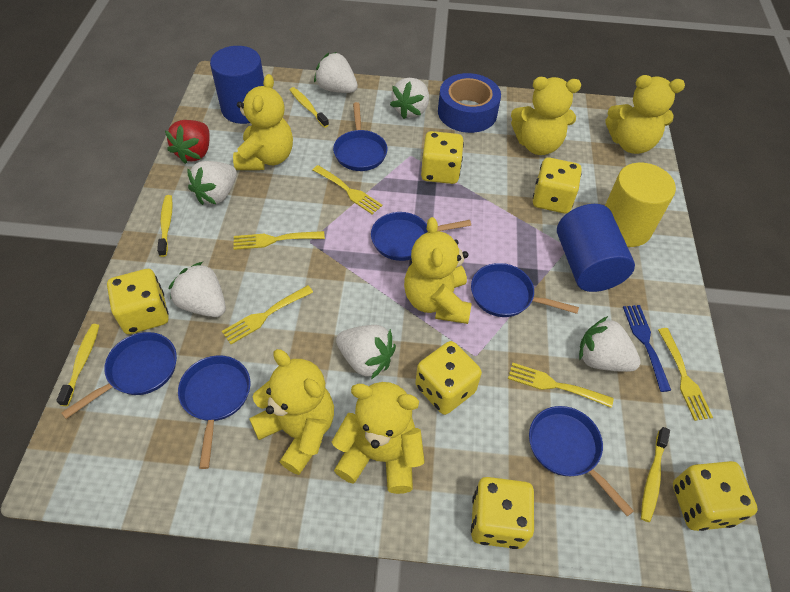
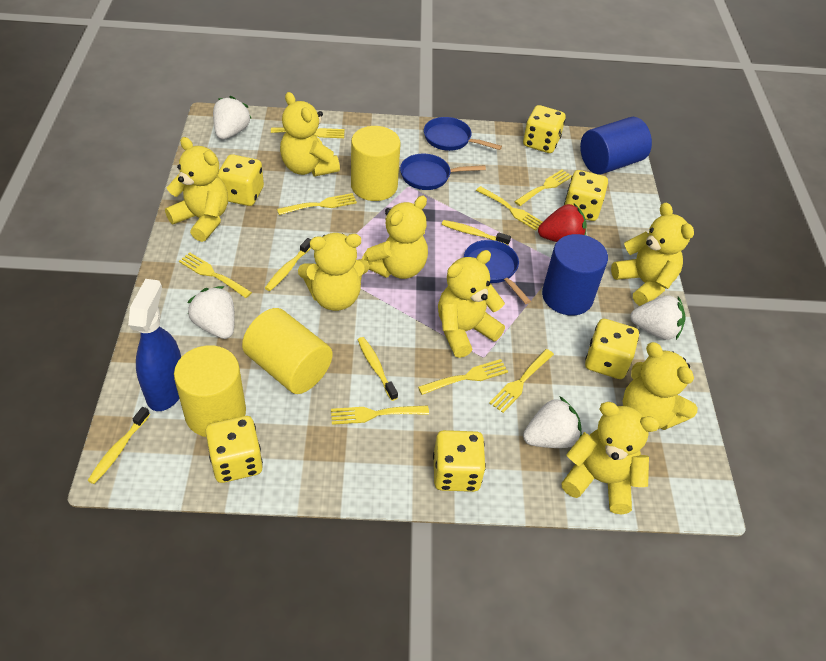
blue fork: 1 -> 0
blue pan: 6 -> 3
blue spray bottle: 0 -> 1
blue tape: 1 -> 0
white strawberry: 6 -> 4
yellow cylinder: 1 -> 3
yellow fork: 5 -> 8
yellow teddy bear: 6 -> 8

